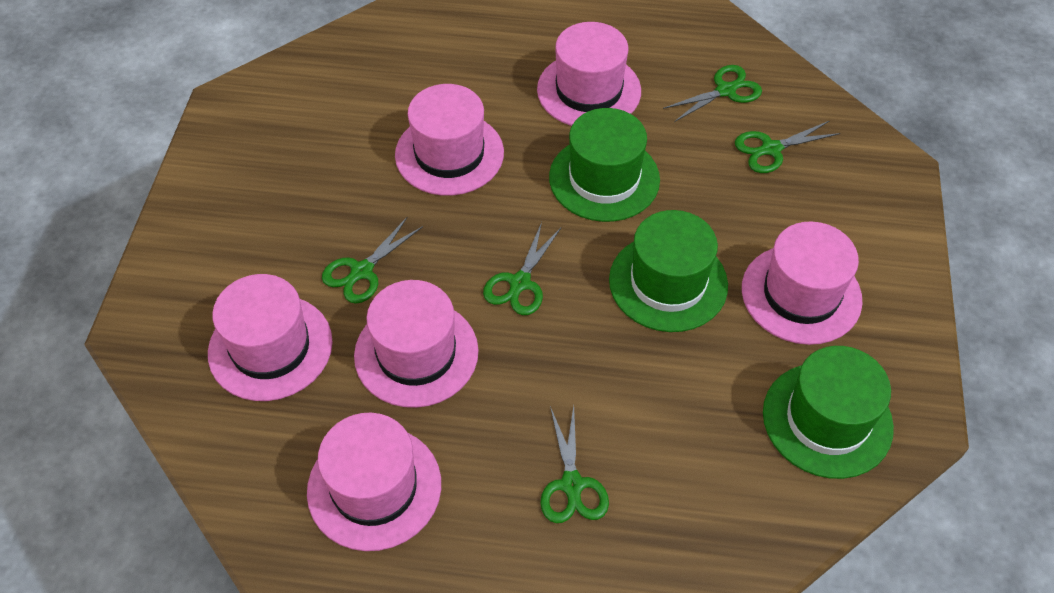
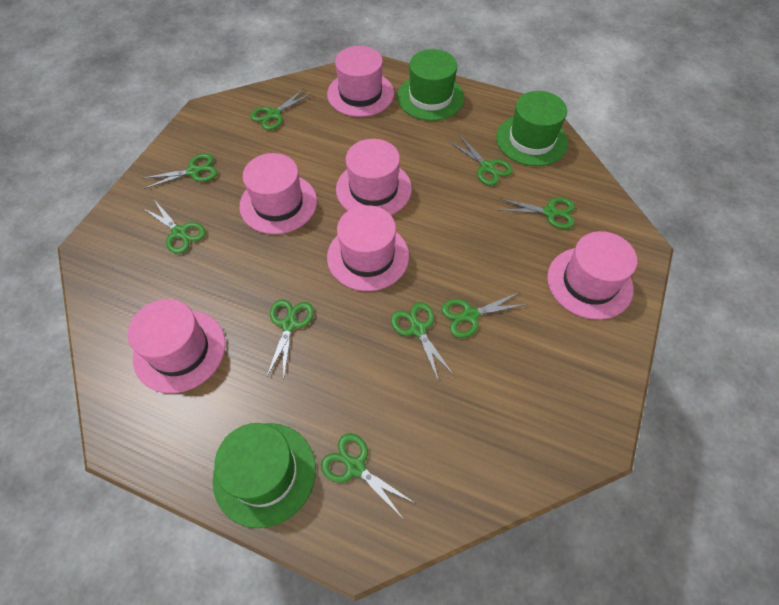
green scissors: 5 -> 9

